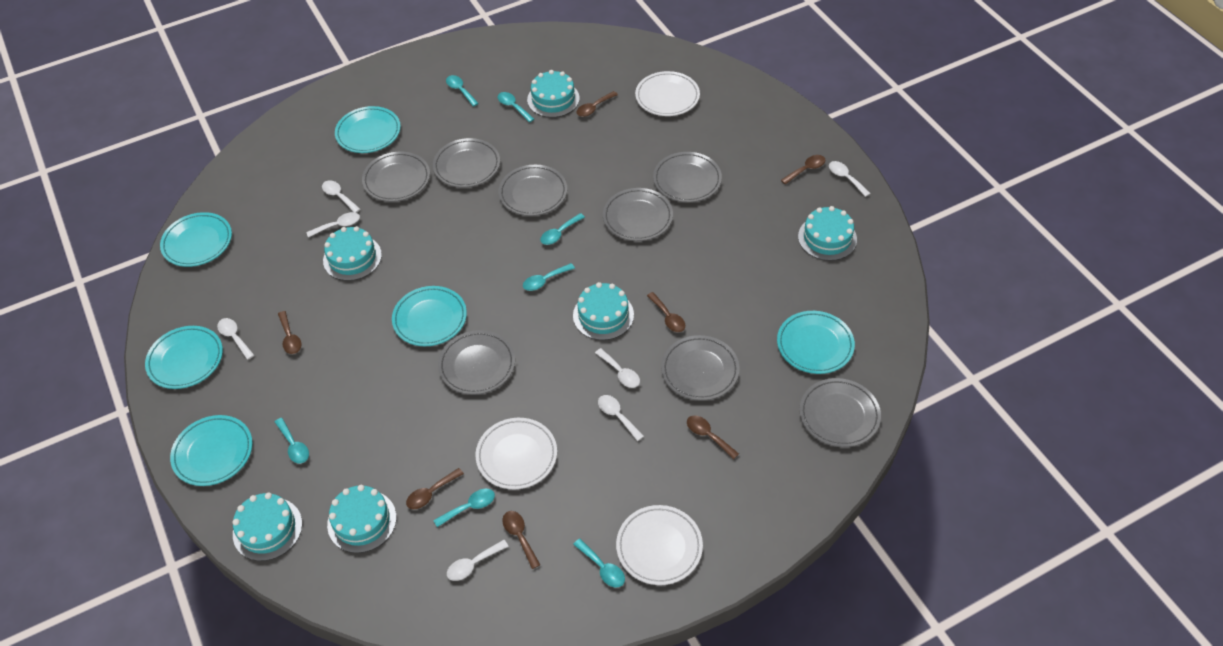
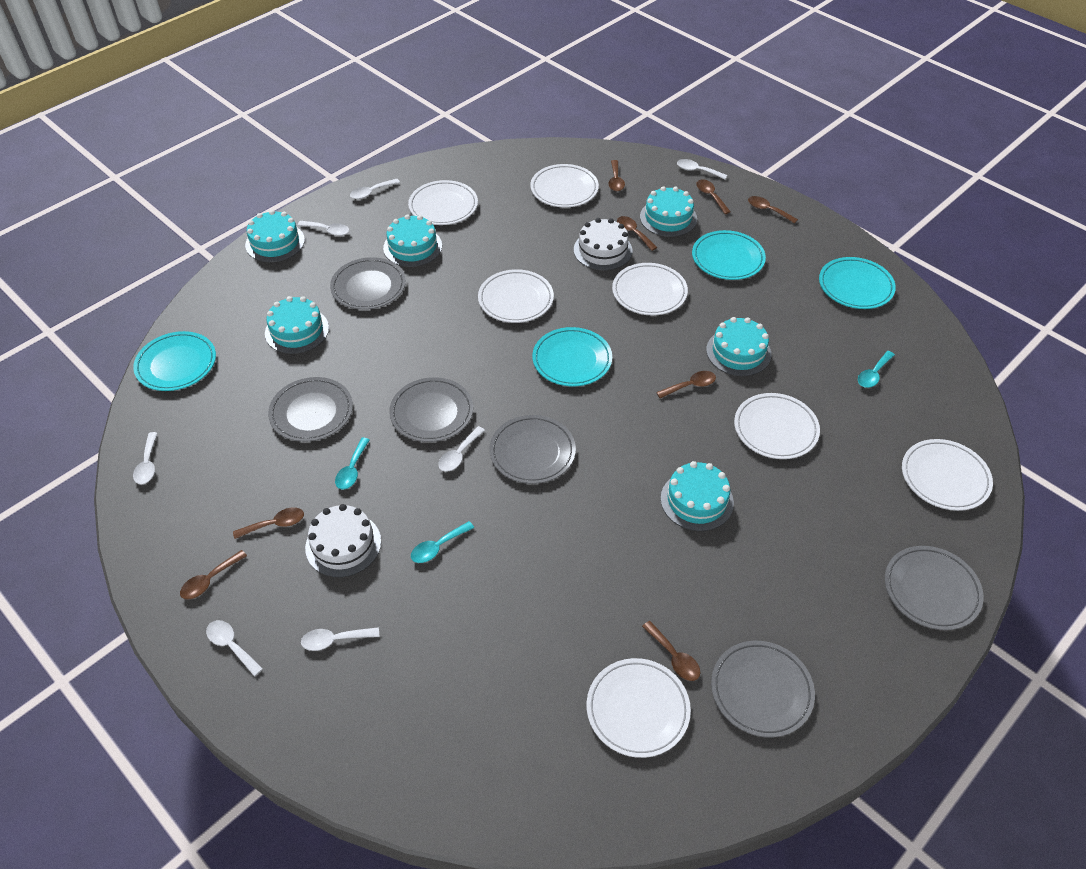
brown spoon: 7 -> 8
grey plate: 8 -> 6
turquoise plate: 6 -> 4
turquoise spoon: 7 -> 3
white cake: 0 -> 2
white plate: 3 -> 7

